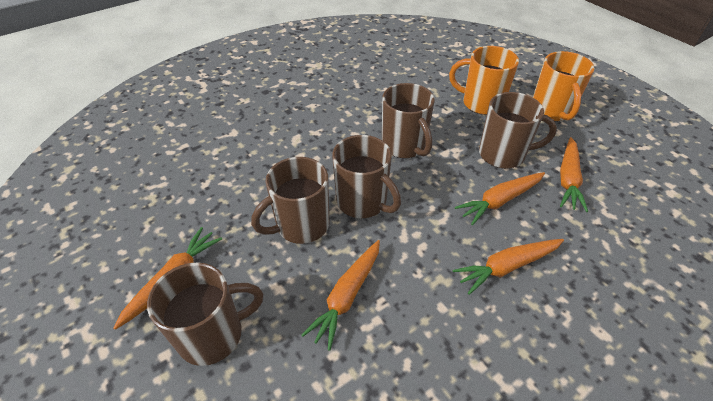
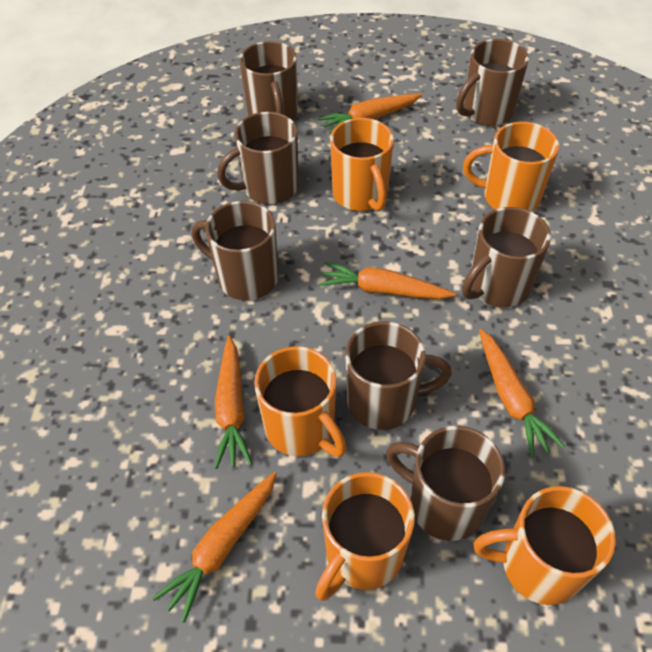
brown mug: 5 -> 7
orange mug: 2 -> 5

